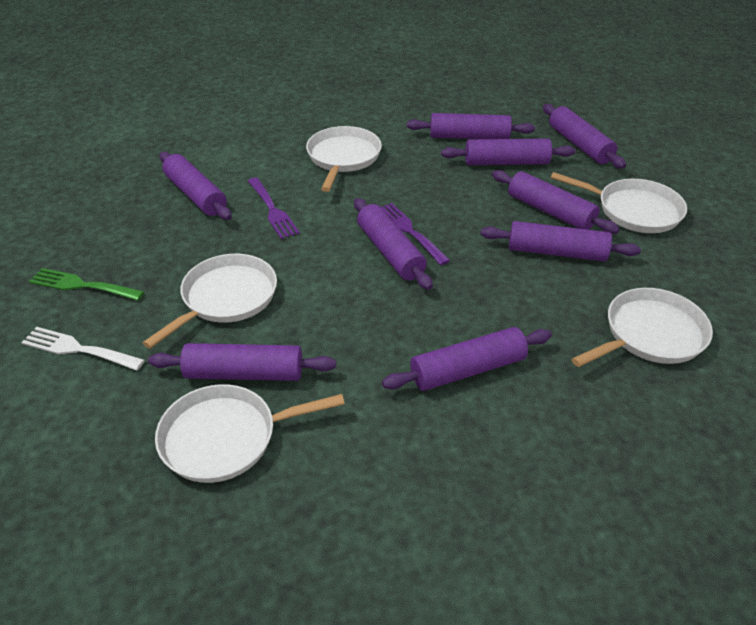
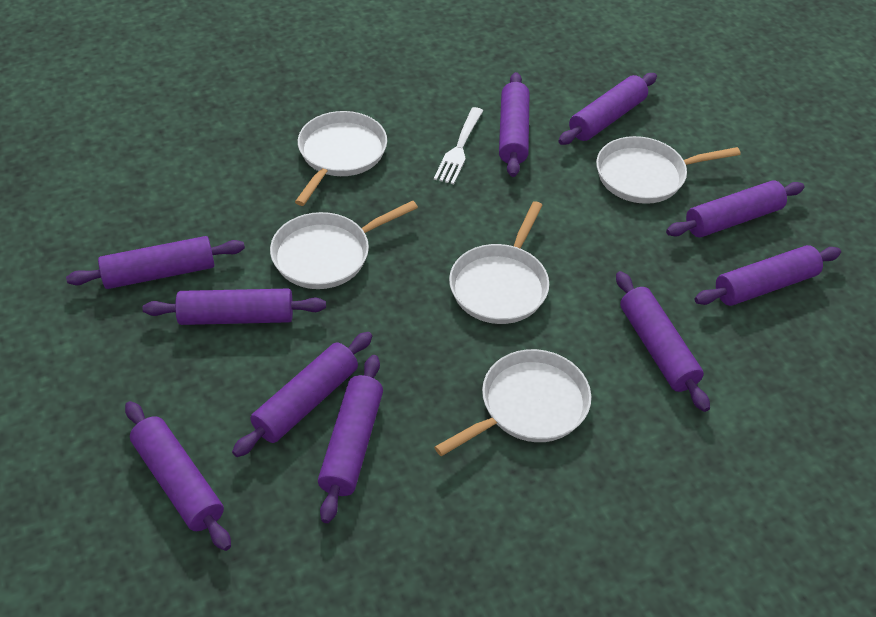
green fork: 1 -> 0
purple fork: 2 -> 0
purple rolling pin: 9 -> 10

